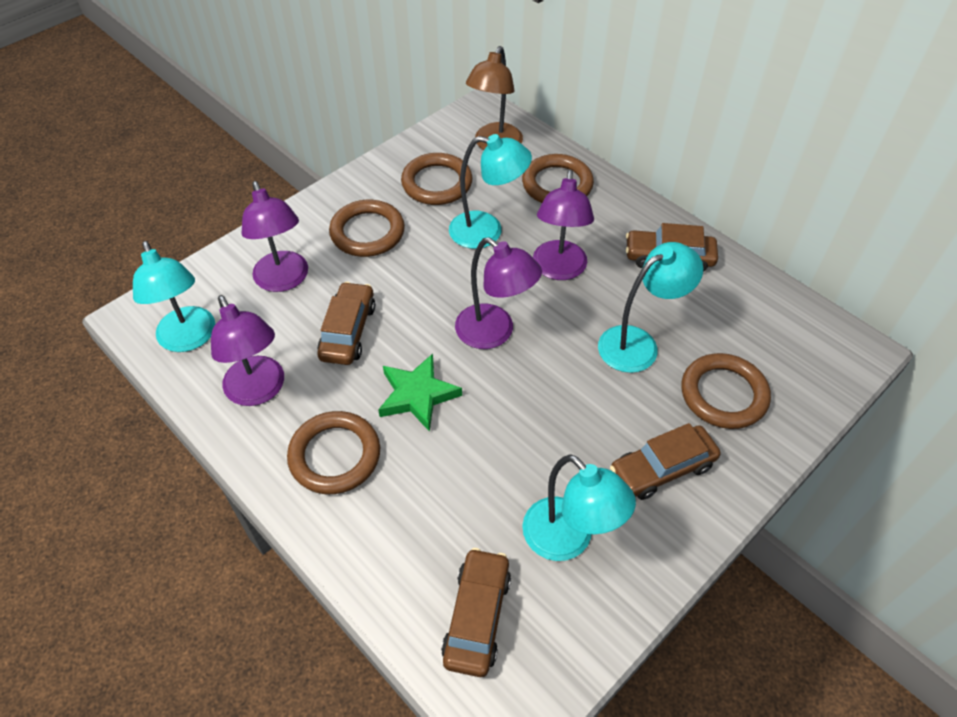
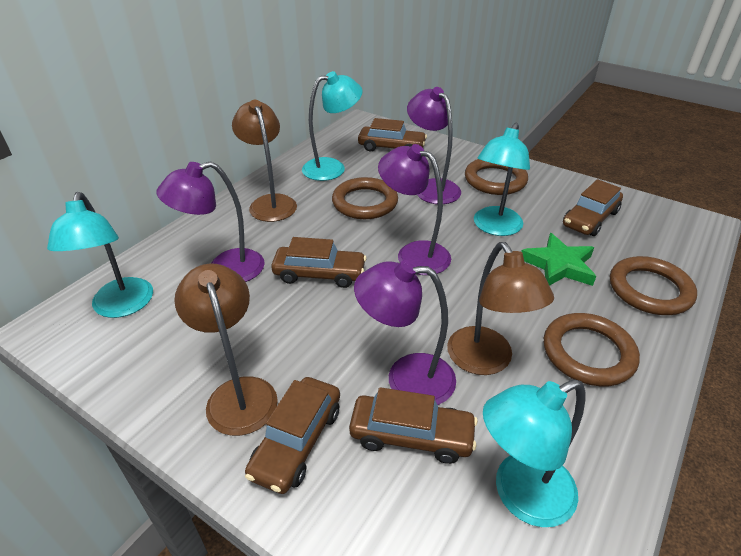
brown car: 4 -> 5
brown lamp: 1 -> 3
brown ring: 5 -> 4

